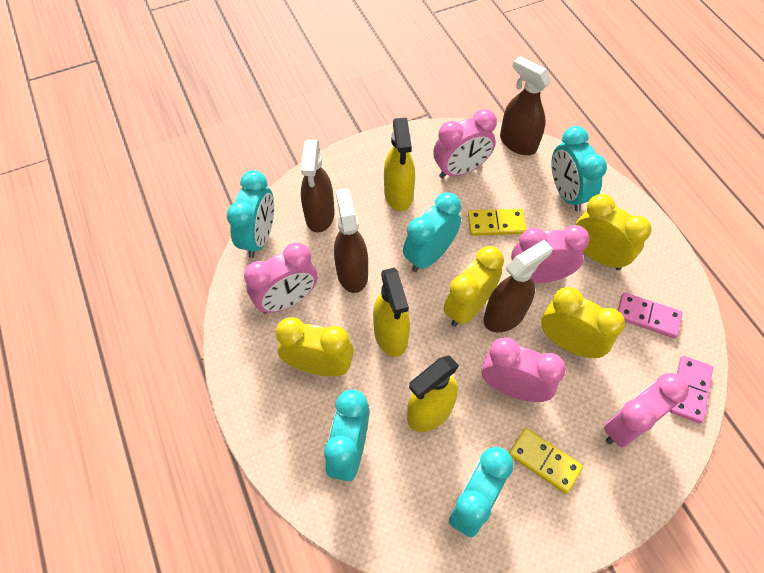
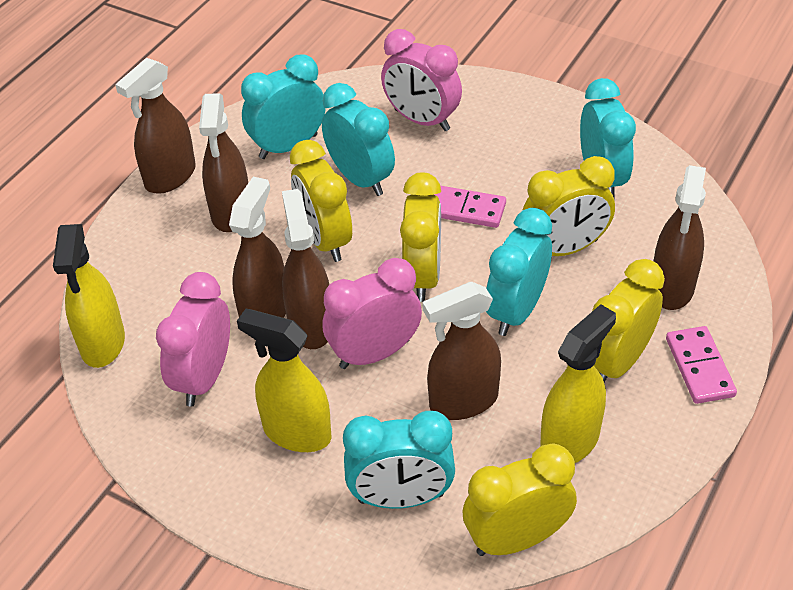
brown spray bottle: 4 -> 6
pink clock: 5 -> 3
yellow clock: 4 -> 5
yellow domino: 2 -> 0

